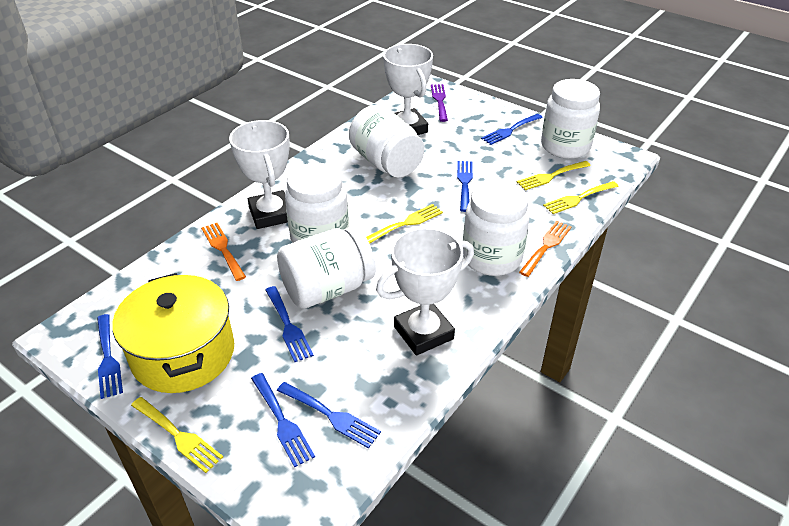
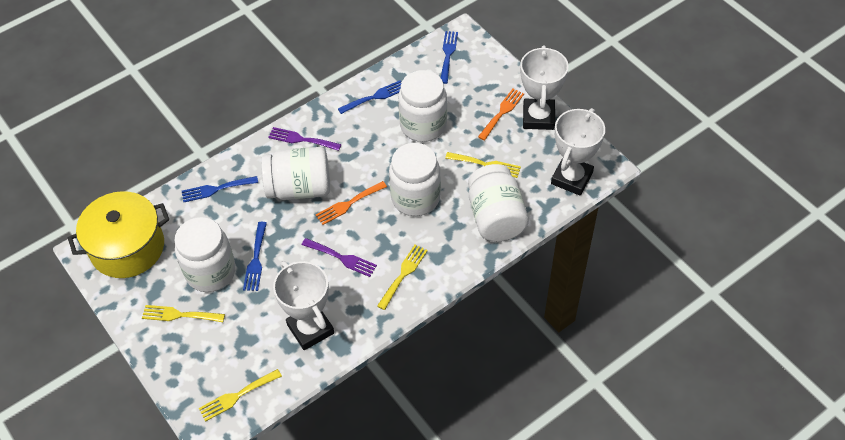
blue fork: 6 -> 4
purple fork: 1 -> 2

